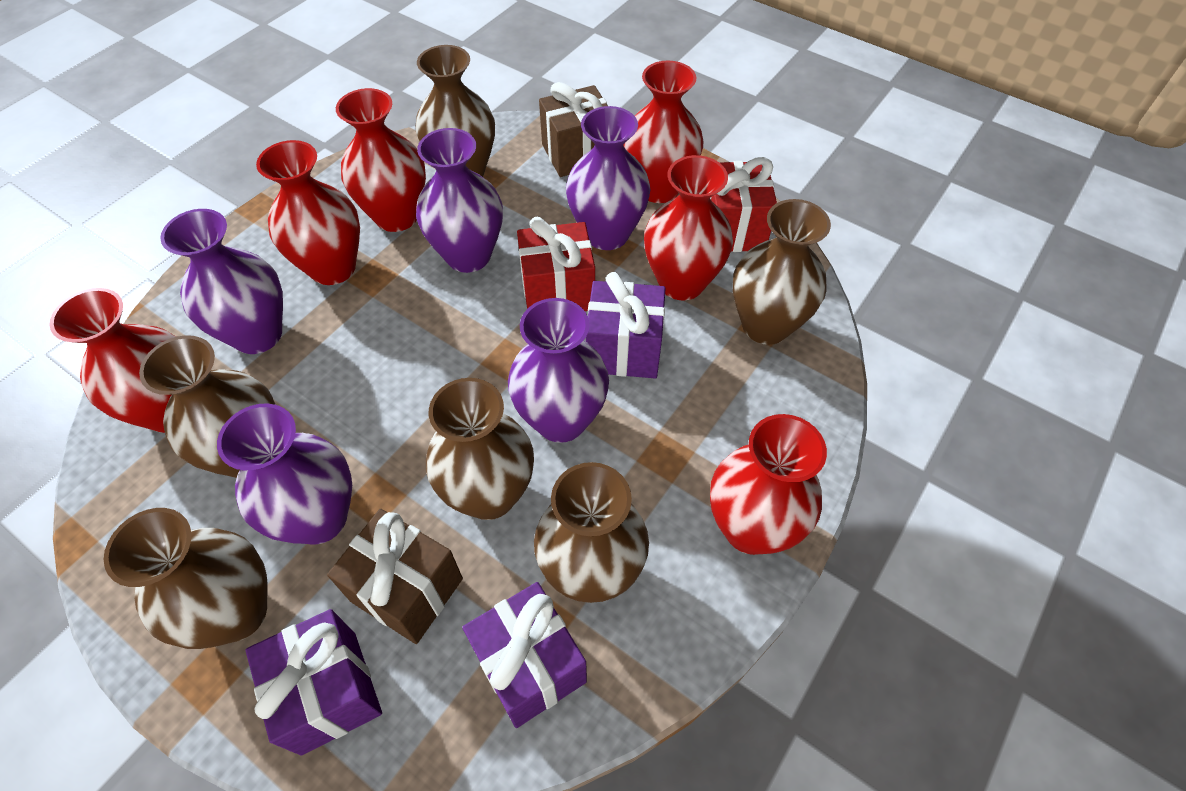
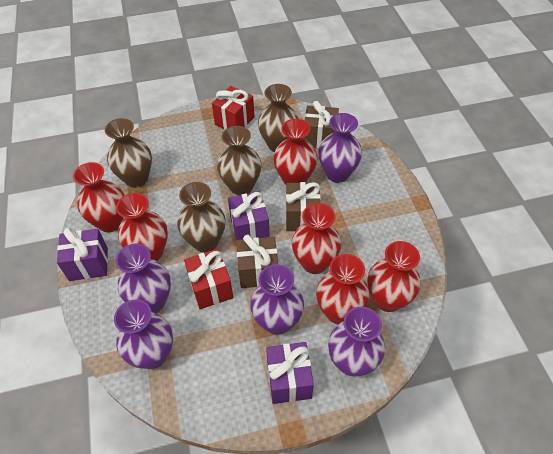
brown gift: 2 -> 3
brown vase: 6 -> 4

